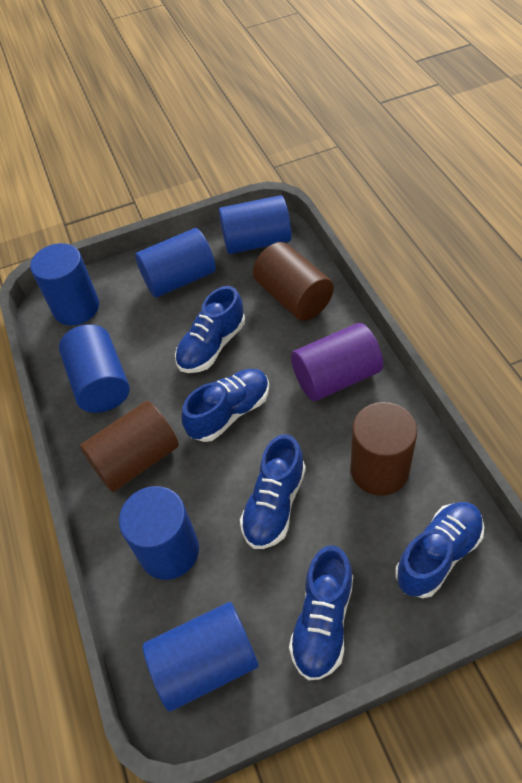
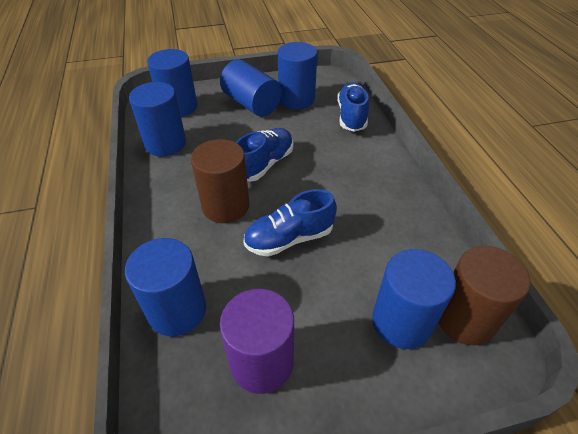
blue shoe: 5 -> 3
brown cylinder: 3 -> 2

